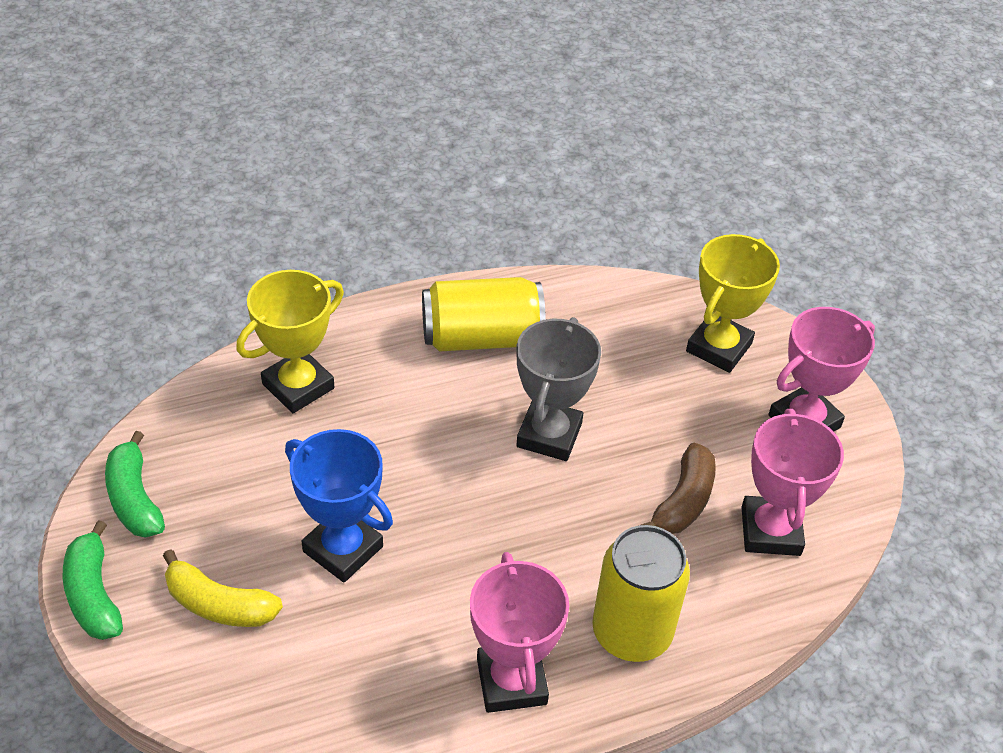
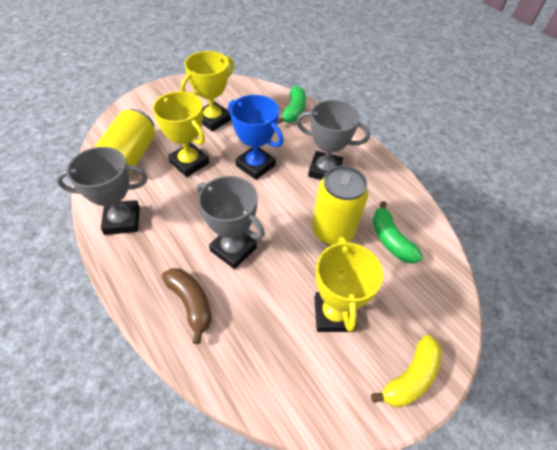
grey trophy: 1 -> 3
pink trophy: 3 -> 0
yellow trophy: 2 -> 3

